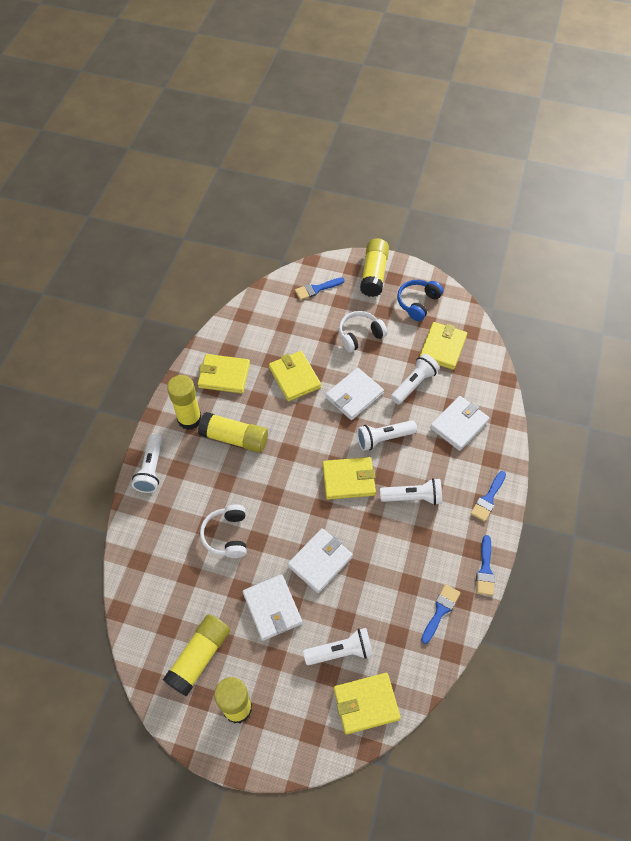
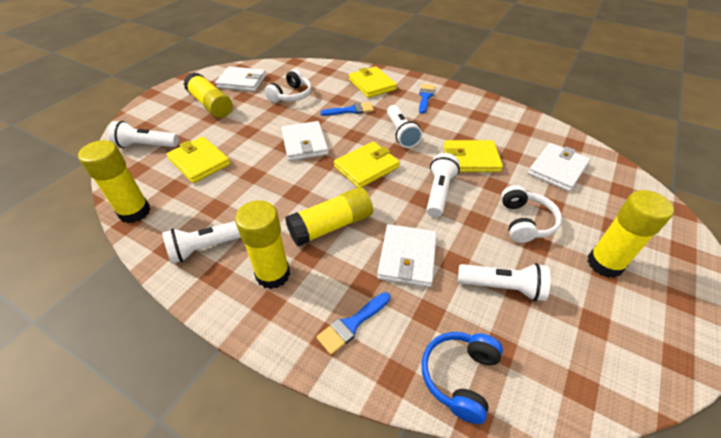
blue brush: 4 -> 3
yellow wallet: 5 -> 4

